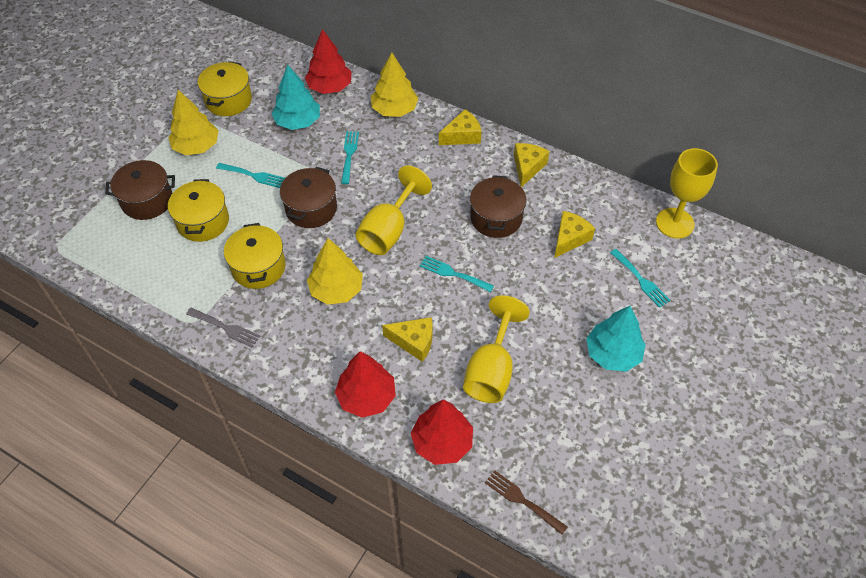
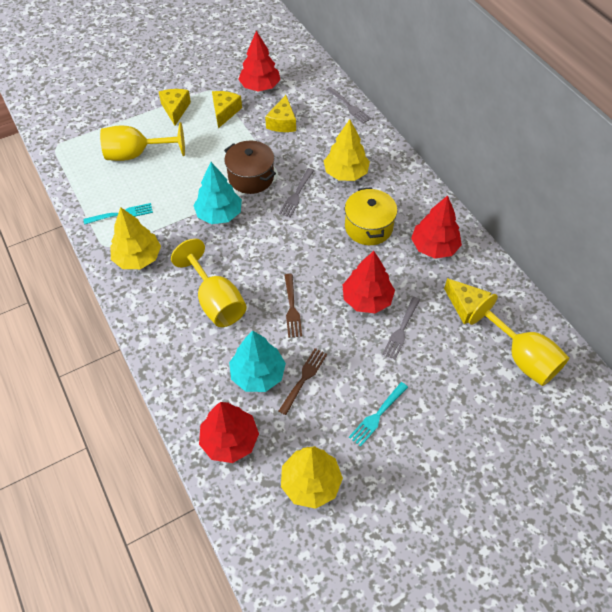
brown fork: 1 -> 2
brown pot: 3 -> 1
grey fork: 1 -> 3
red tree: 3 -> 4
turquoise fork: 4 -> 2
yellow pot: 3 -> 1

